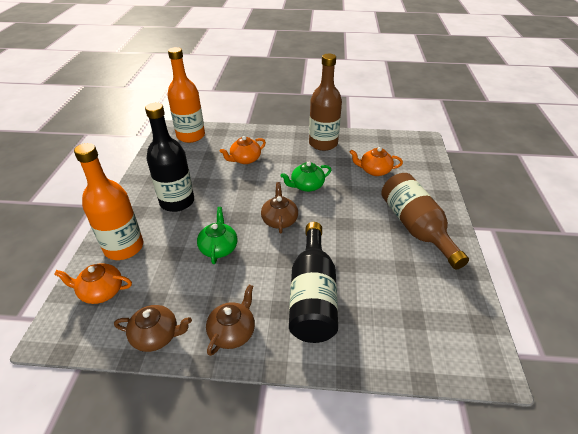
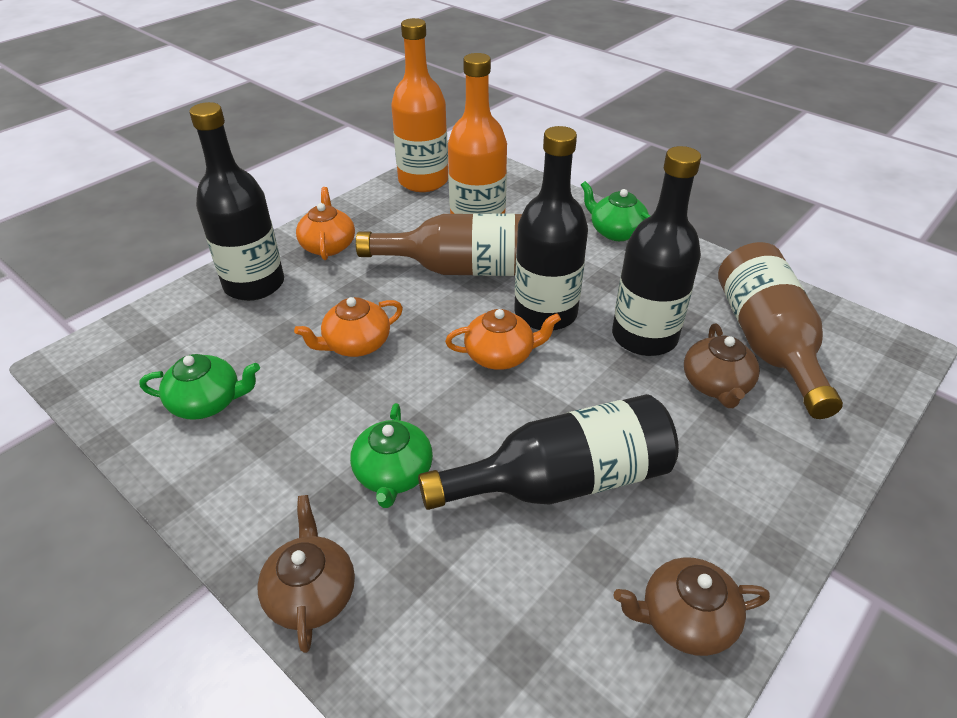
black bottle: 2 -> 4
green teapot: 2 -> 3

